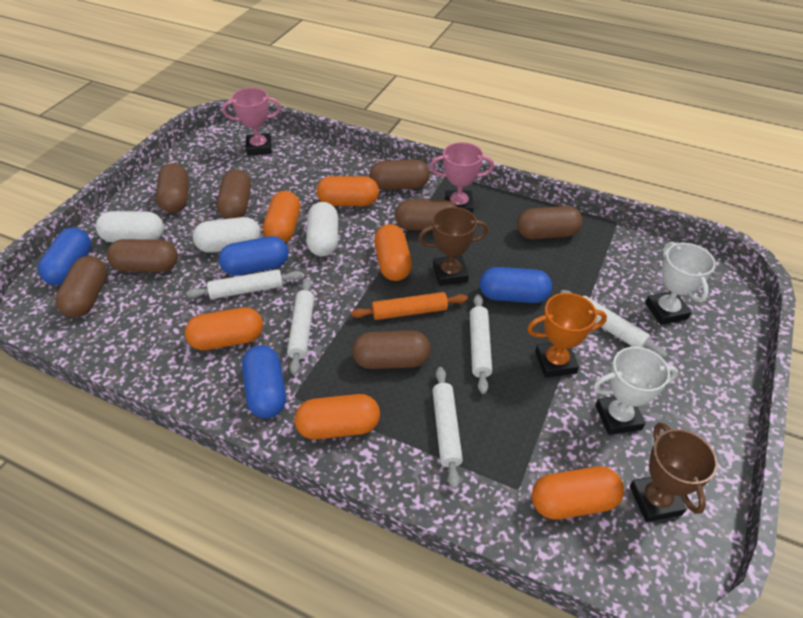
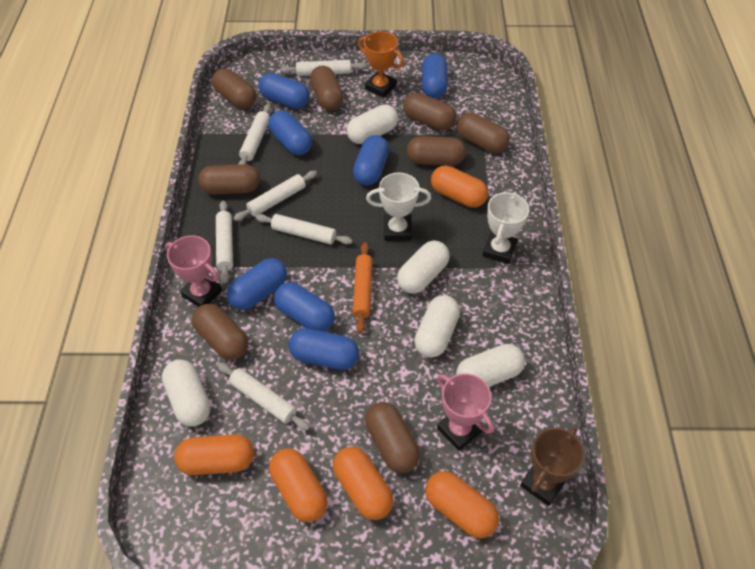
blue capsule: 4 -> 7
brown trophy: 2 -> 1
orange capsule: 6 -> 5
white capsule: 3 -> 5
white rolling pin: 5 -> 6

